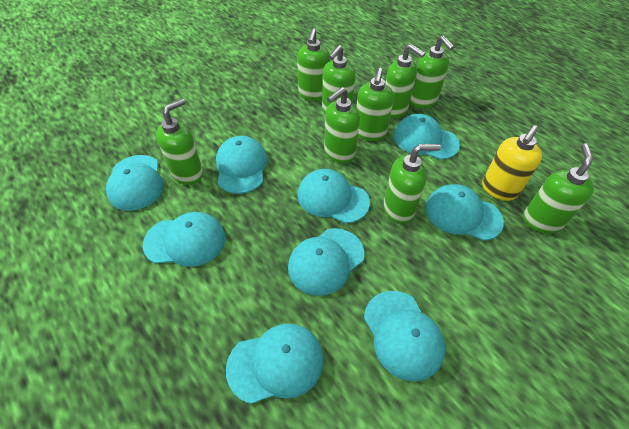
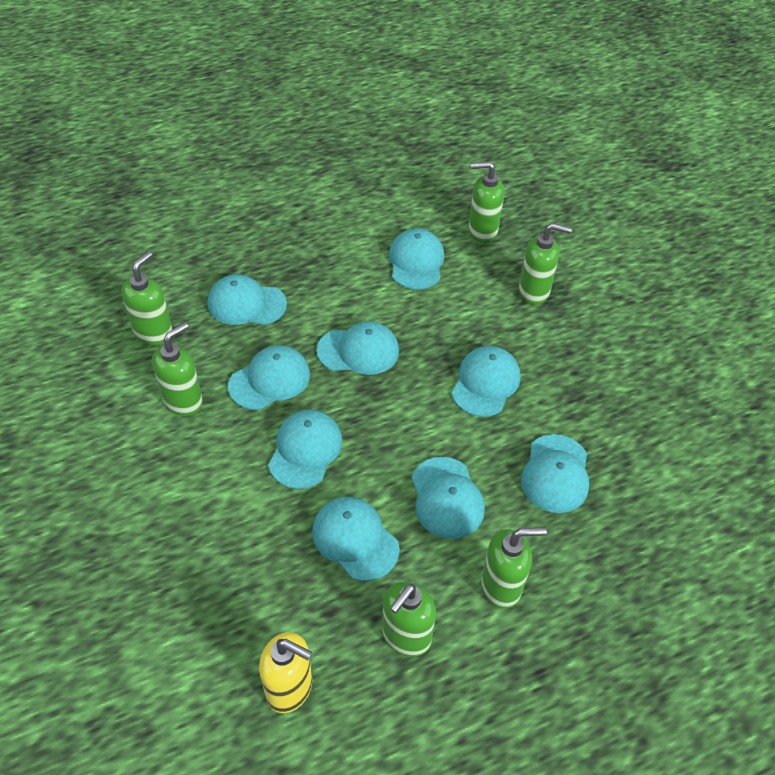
green soap dispenser: 9 -> 6

